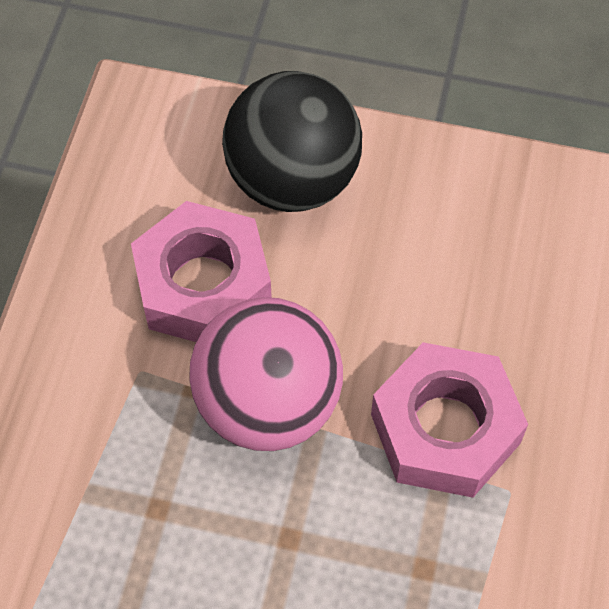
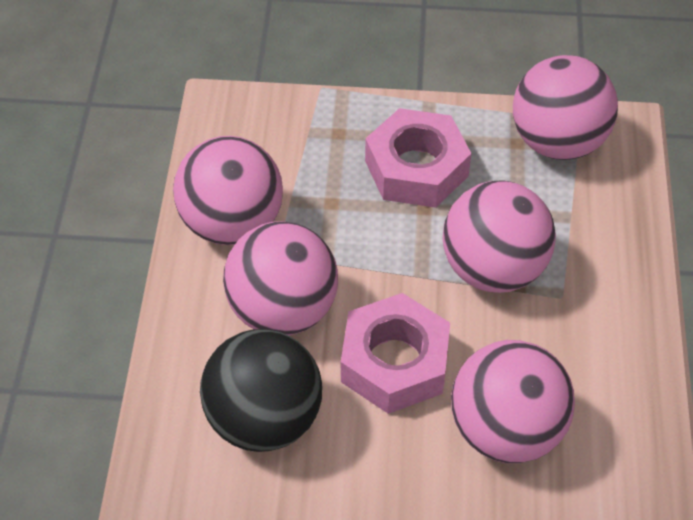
pink ball: 1 -> 5

